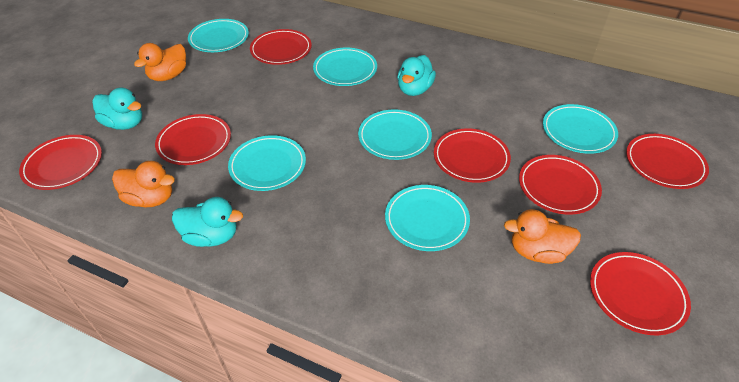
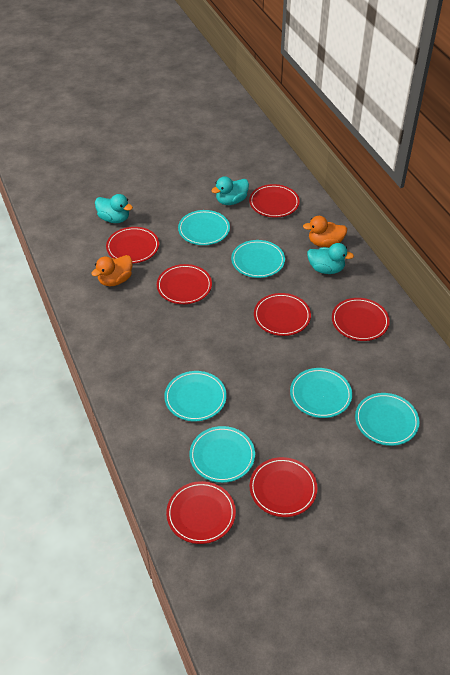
orange duck: 3 -> 2

